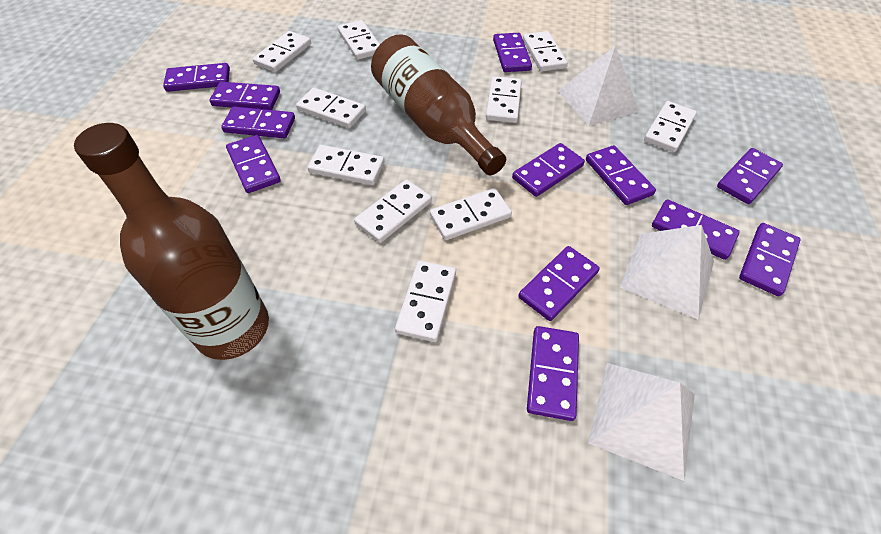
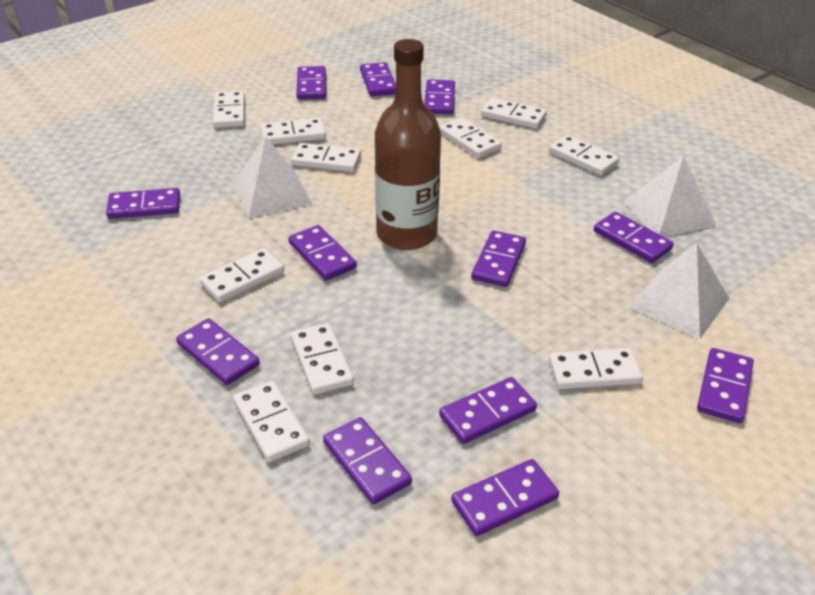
brown bottle: 2 -> 1

